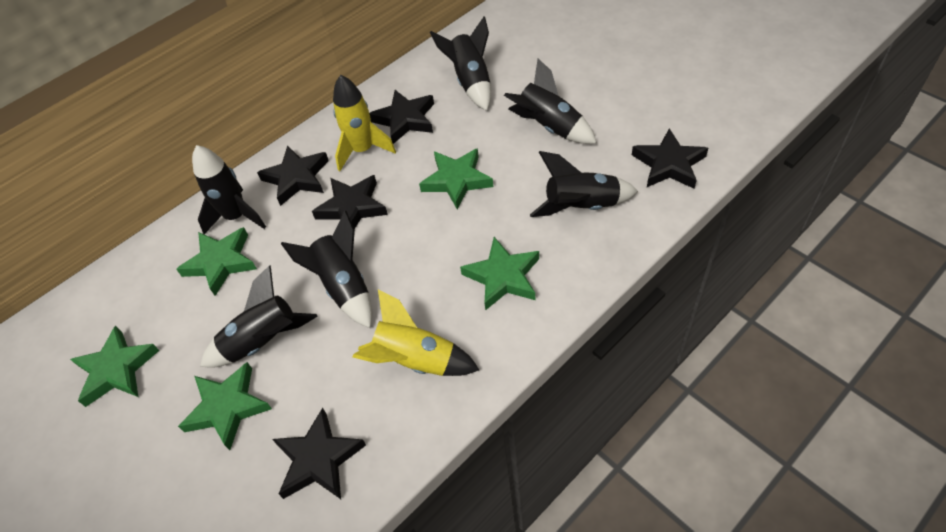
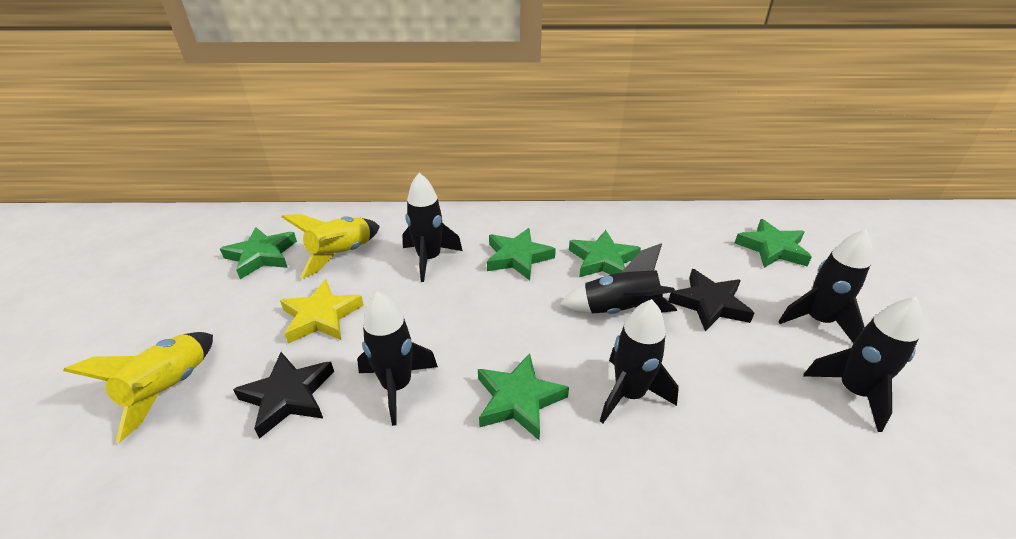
black star: 5 -> 2
yellow star: 0 -> 1

